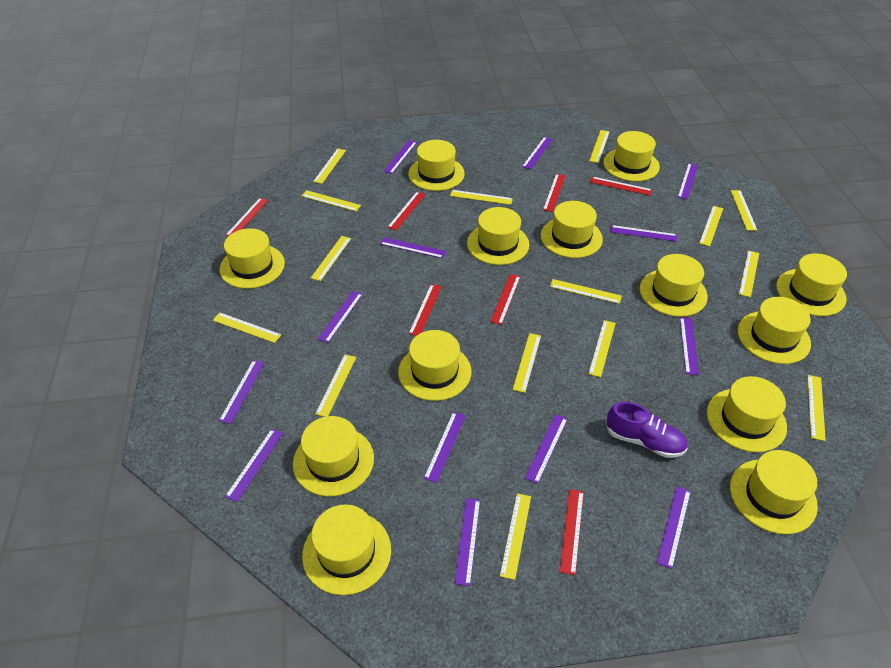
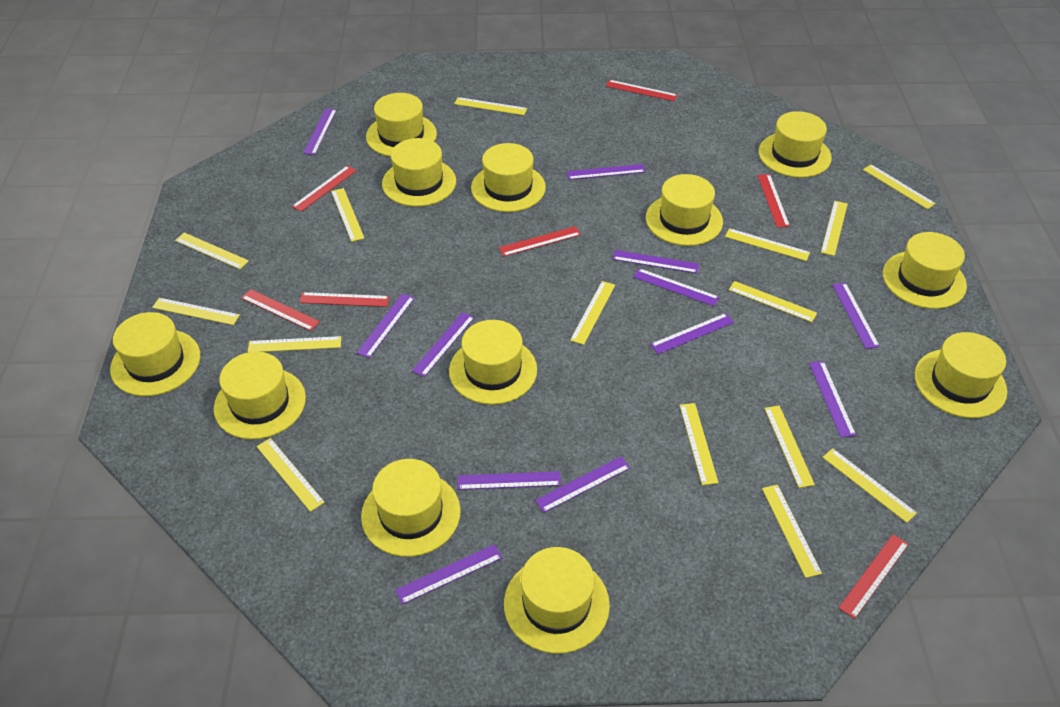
purple ruler: 13 -> 12
purple shoe: 1 -> 0
yellow hat: 13 -> 12

